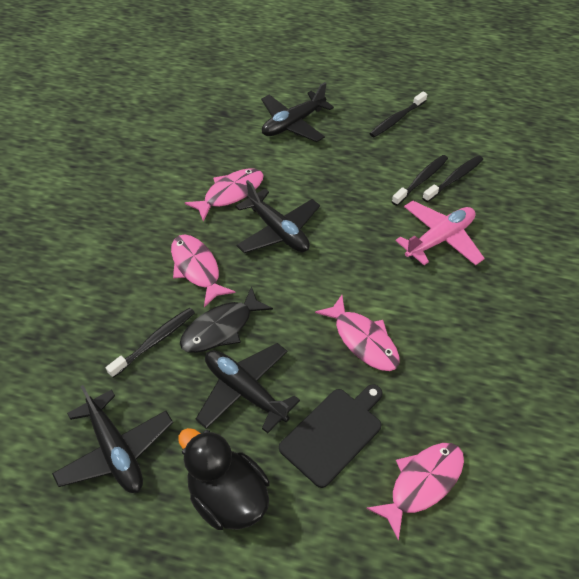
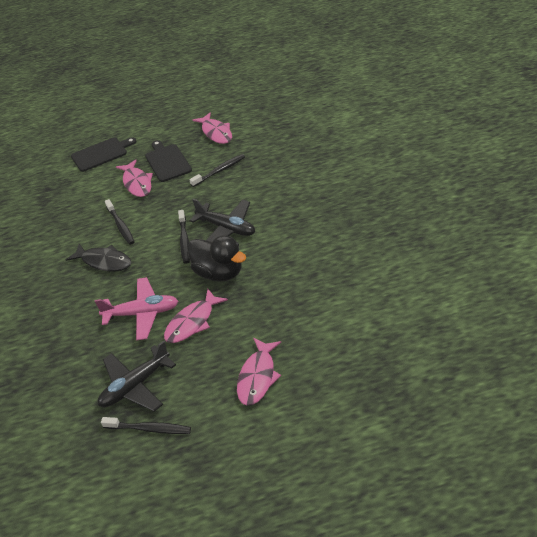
black cutting board: 1 -> 2
black plane: 4 -> 2

